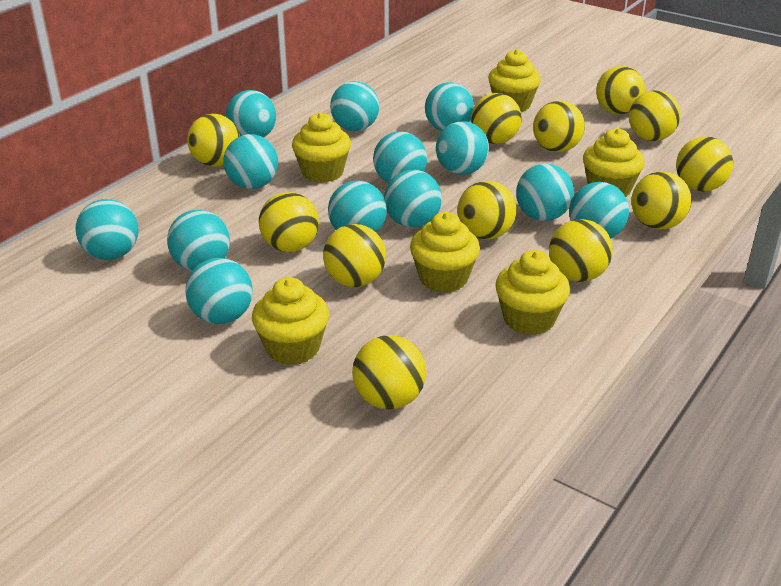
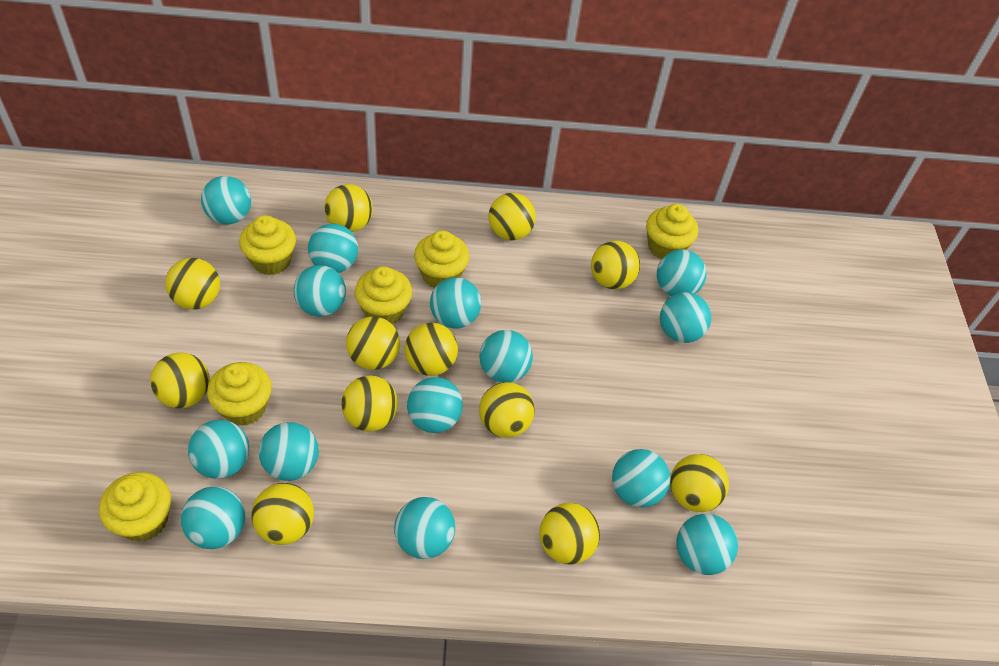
turquoise ball: 13 -> 14

